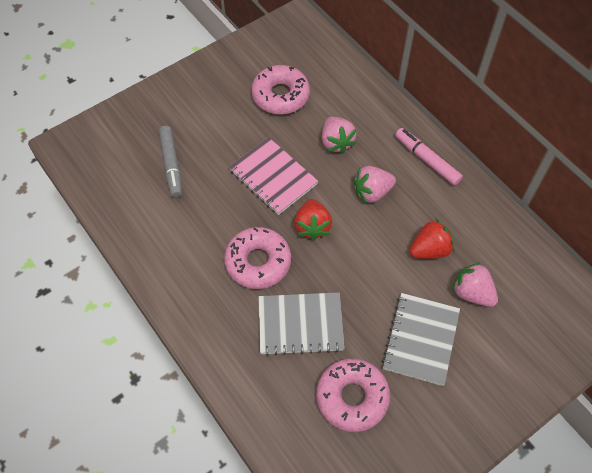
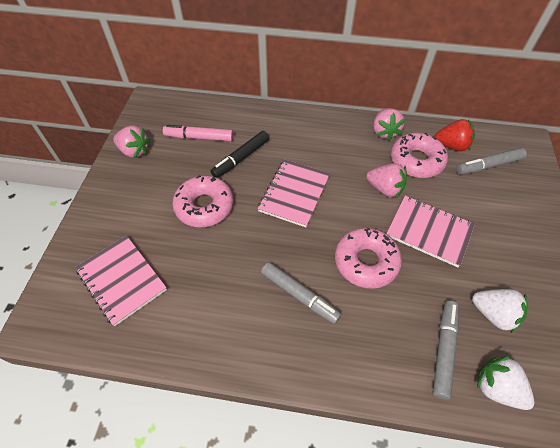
black marker: 0 -> 1
grey marker: 1 -> 3
grey notebook: 2 -> 0
pink notebook: 1 -> 3
red strawberry: 2 -> 1
white strawberry: 0 -> 2

